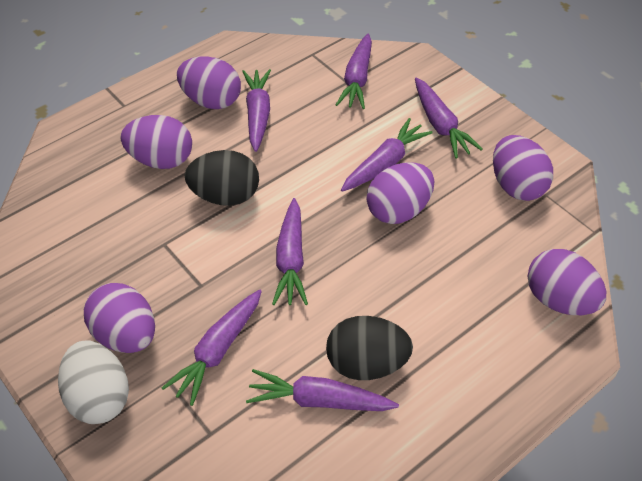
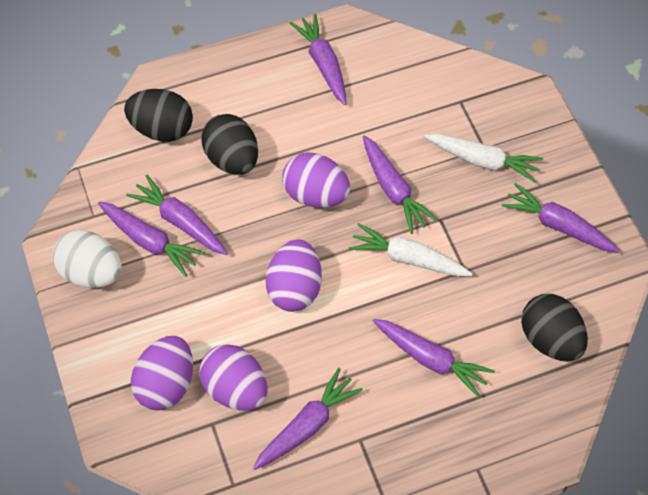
black egg: 2 -> 3
purple egg: 6 -> 4
white carrot: 0 -> 2

